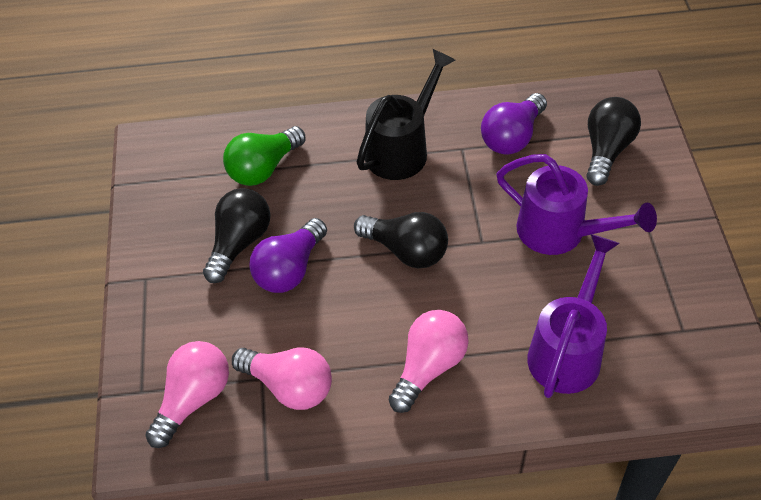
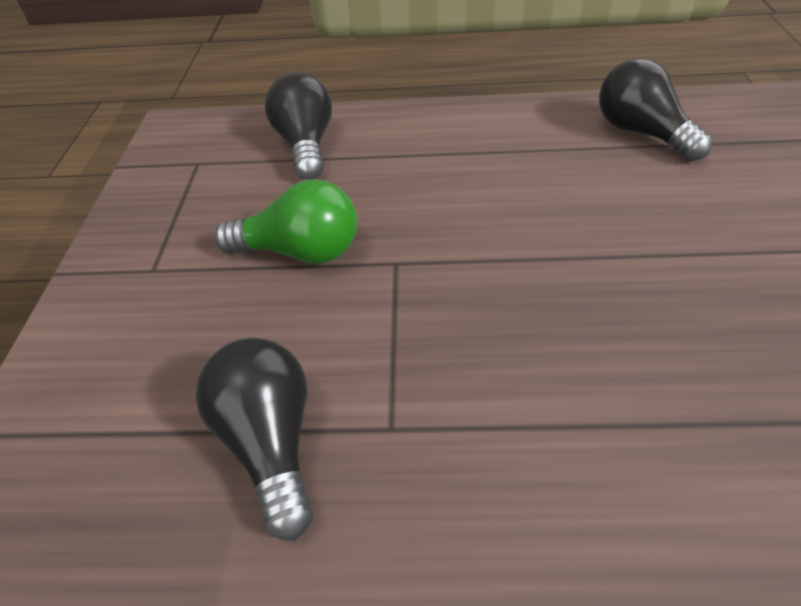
black watering can: 1 -> 0
pink light bulb: 3 -> 0
purple light bulb: 2 -> 0
purple watering can: 2 -> 0

